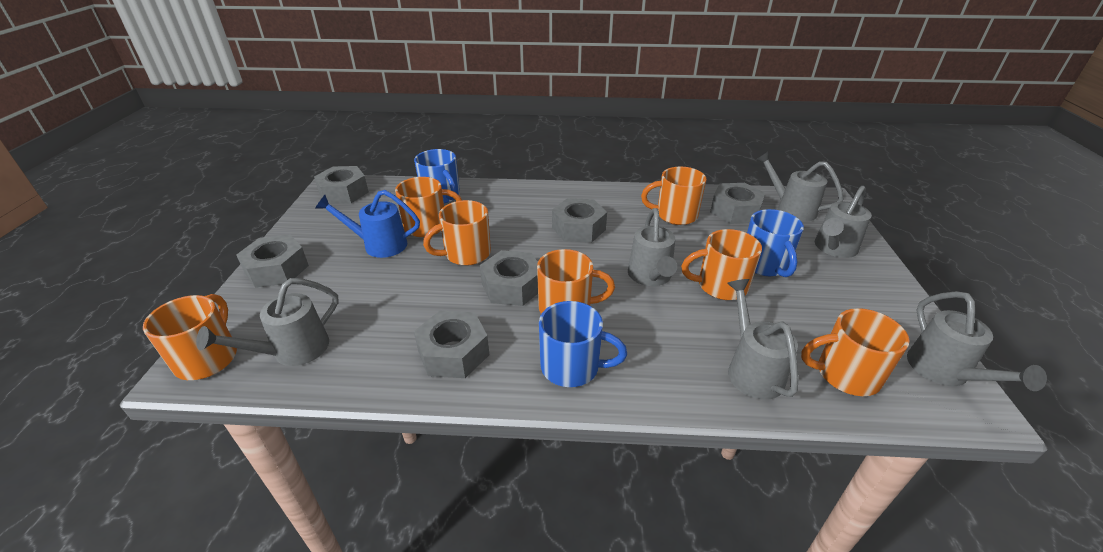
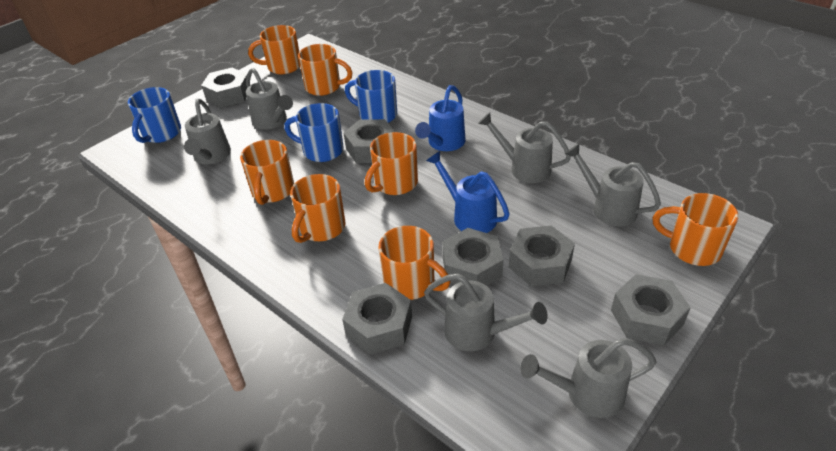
blue watering can: 1 -> 2

